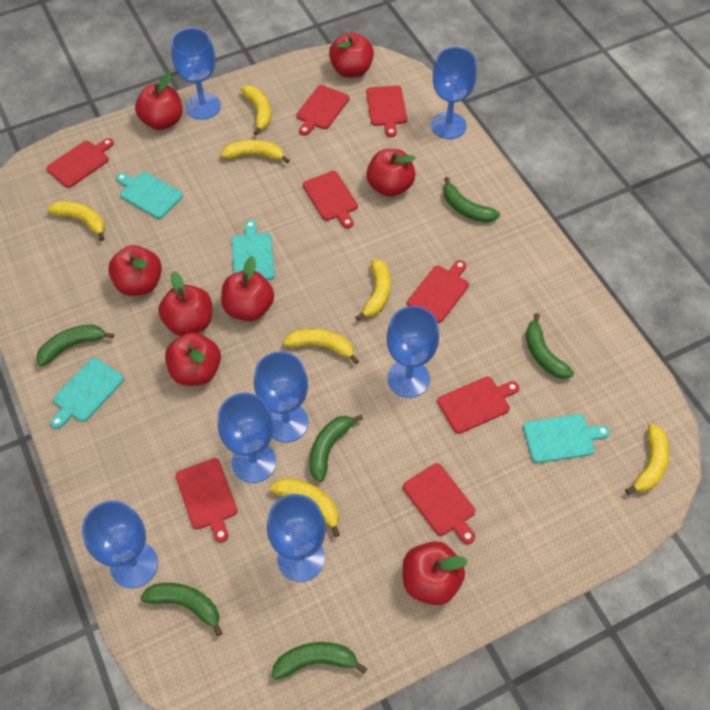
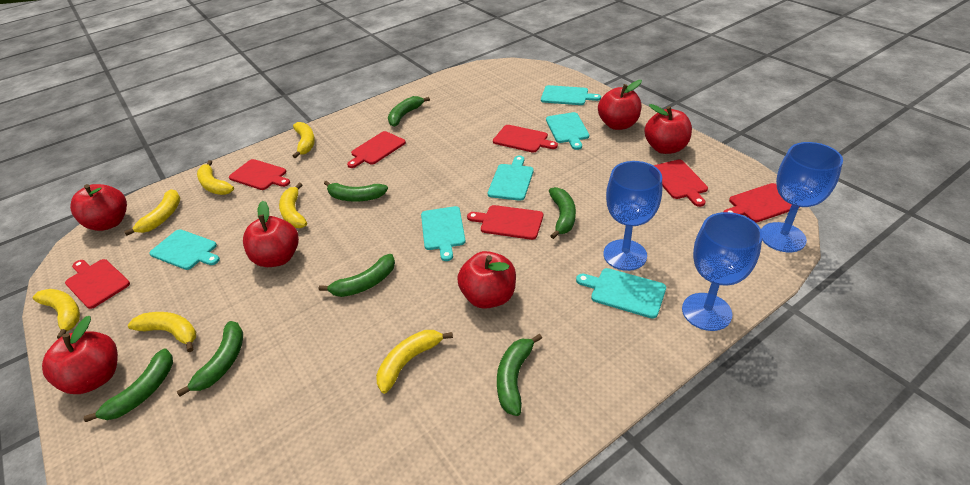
blue goblet: 7 -> 3
green banana: 6 -> 7
red apple: 8 -> 6
red cutting board: 8 -> 7
turquoise cutting board: 4 -> 6

